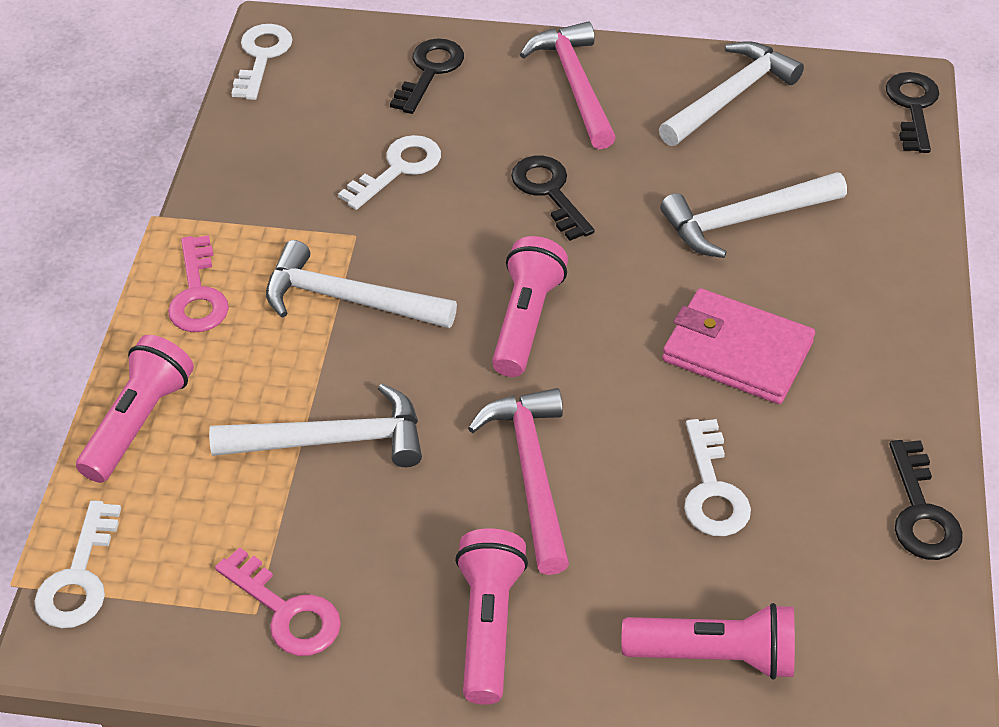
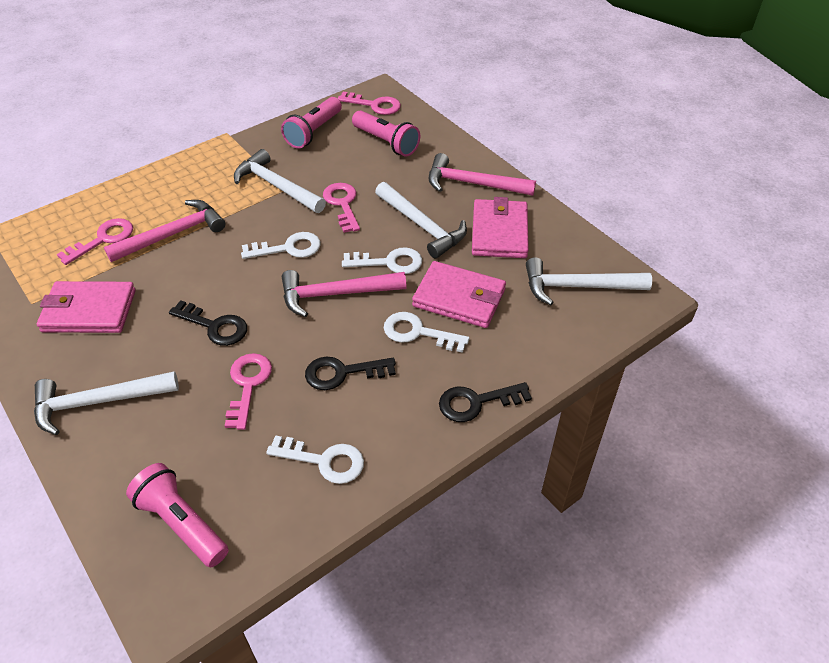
black key: 4 -> 3
pink flashlight: 4 -> 3
pink hammer: 2 -> 3
pink key: 2 -> 4
pink wallet: 1 -> 3

